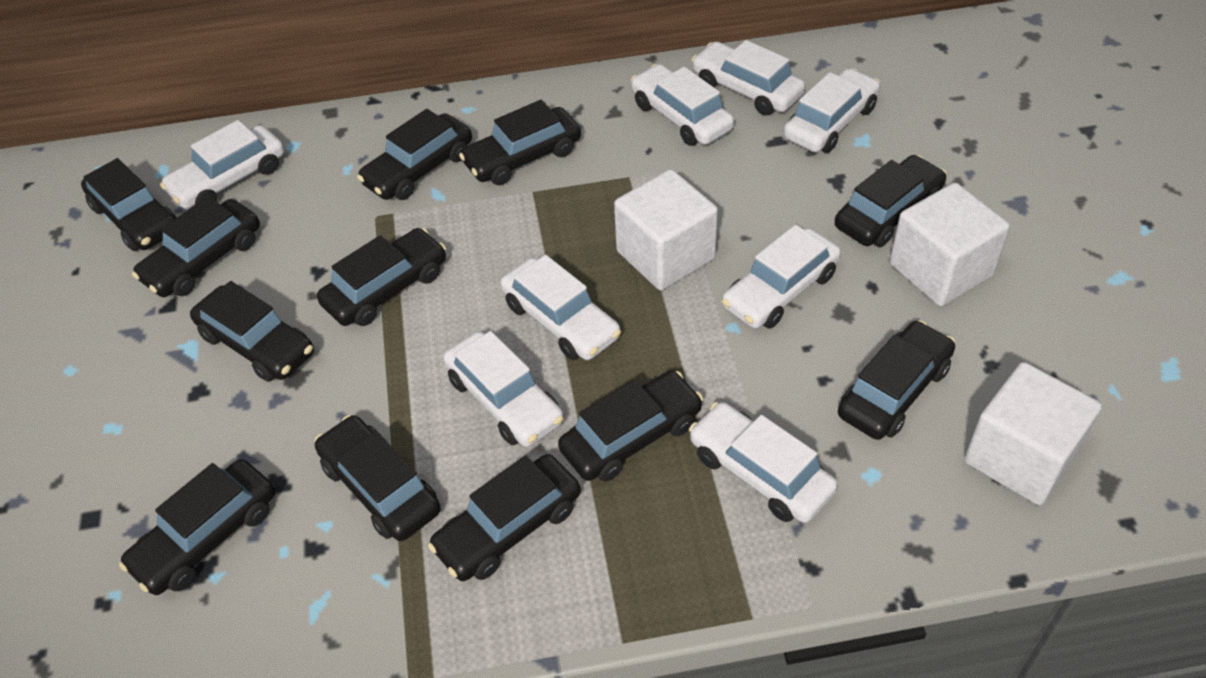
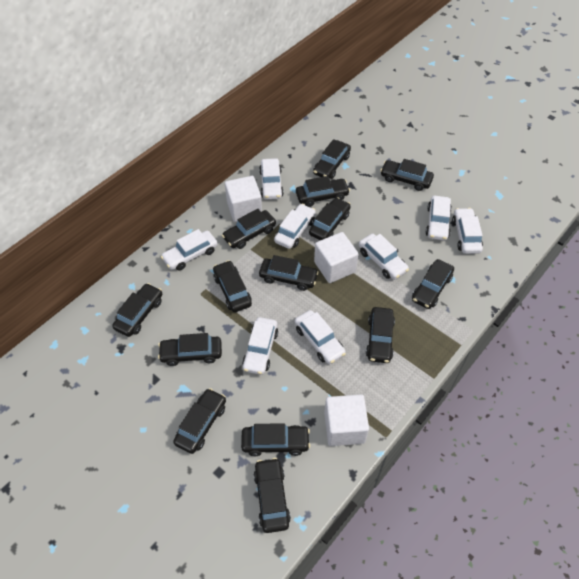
black car: 12 -> 14

